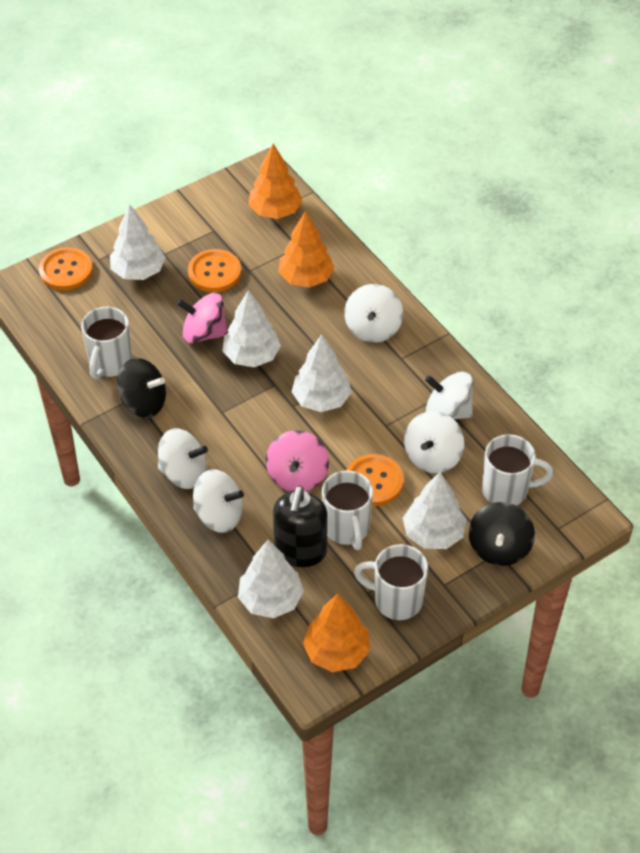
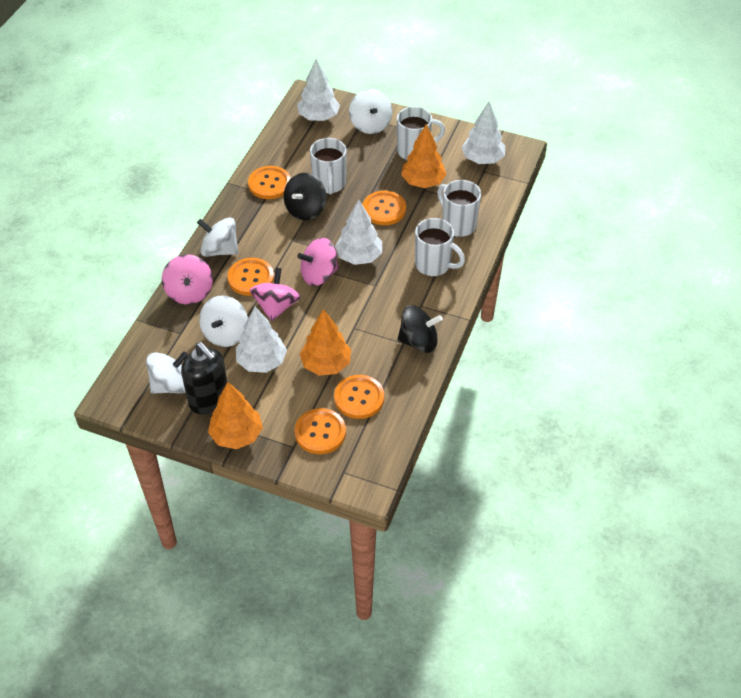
orange button: 3 -> 5
pink spinning top: 2 -> 3
white spinning top: 5 -> 4
white tree: 5 -> 4

